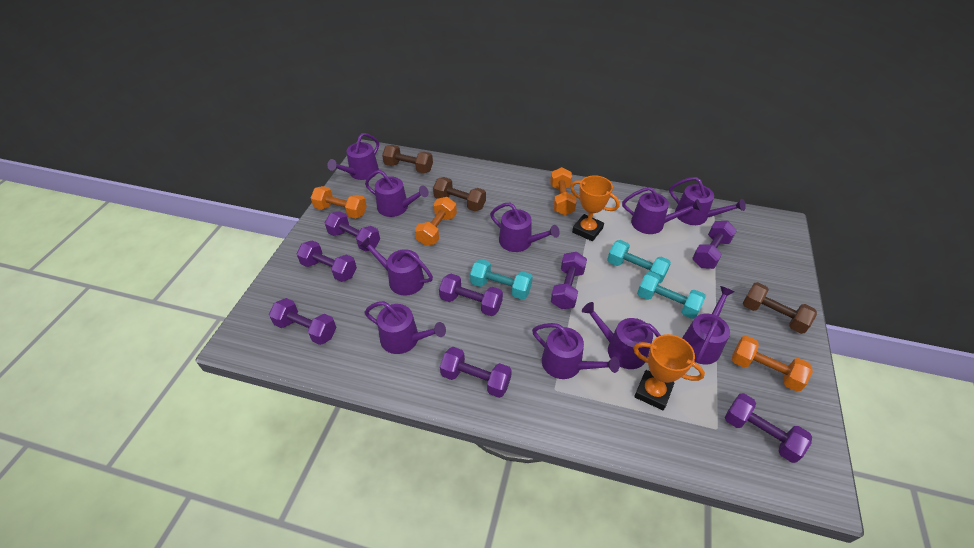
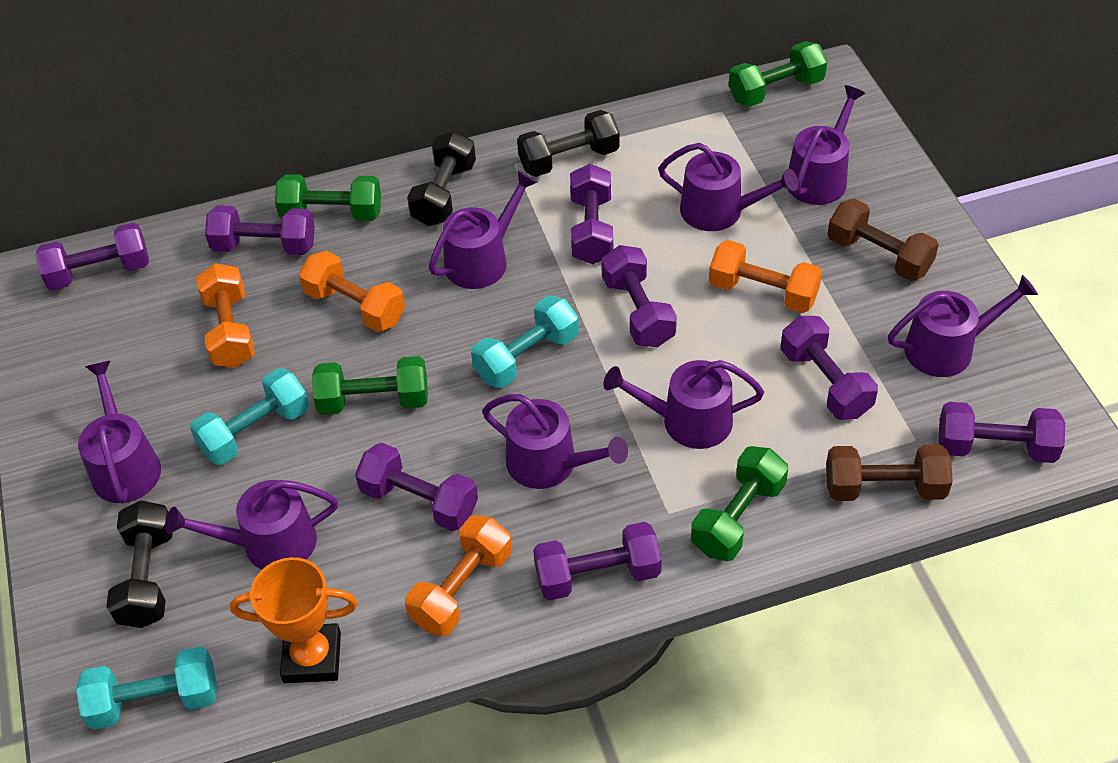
black dumbbell: 0 -> 3
brown dumbbell: 3 -> 2
green dumbbell: 0 -> 4
orange trophy: 2 -> 1
purple watering can: 10 -> 8

